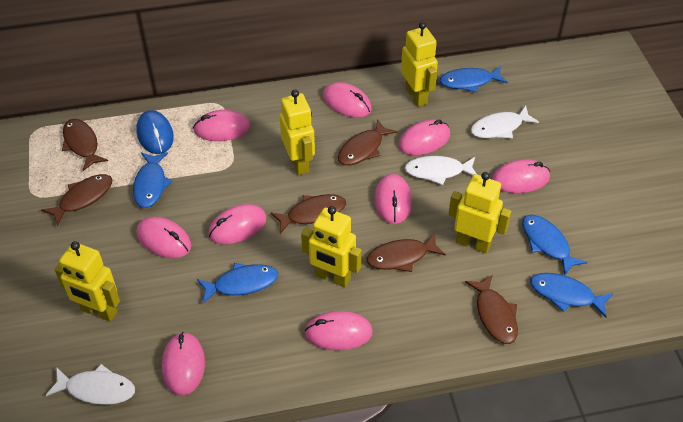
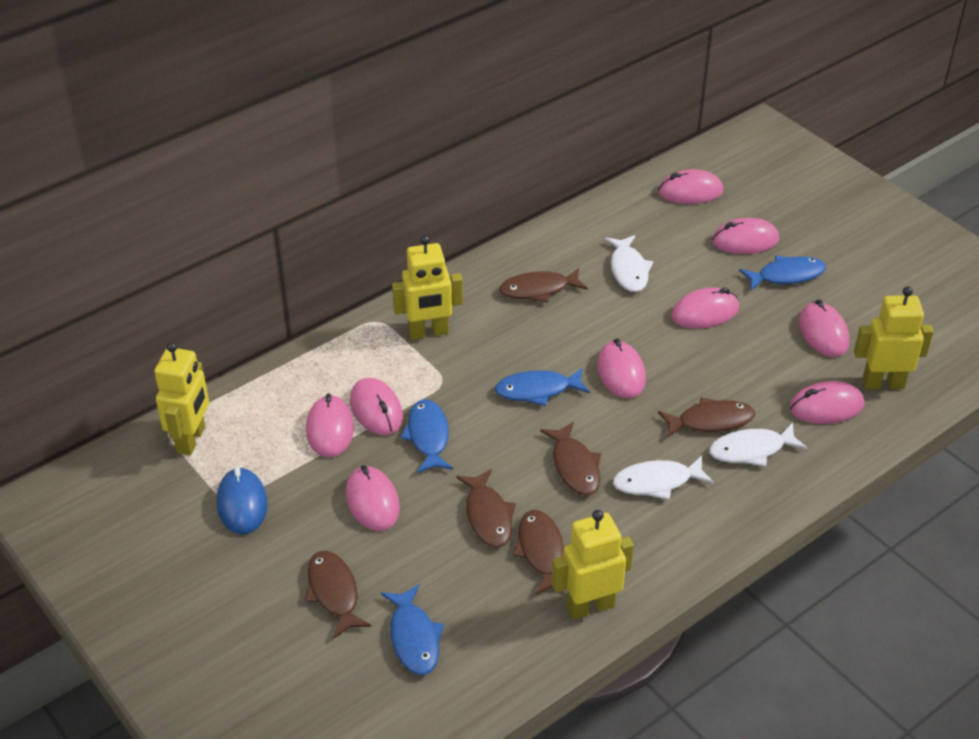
blue fish: 5 -> 4
yellow robot: 5 -> 4

